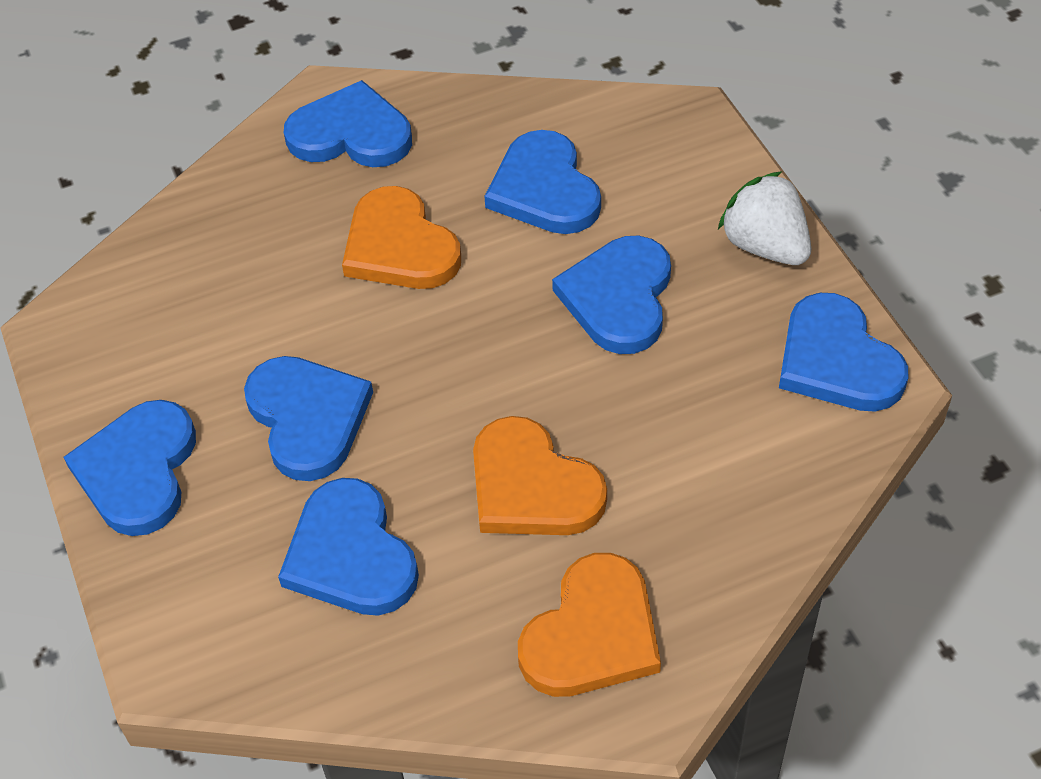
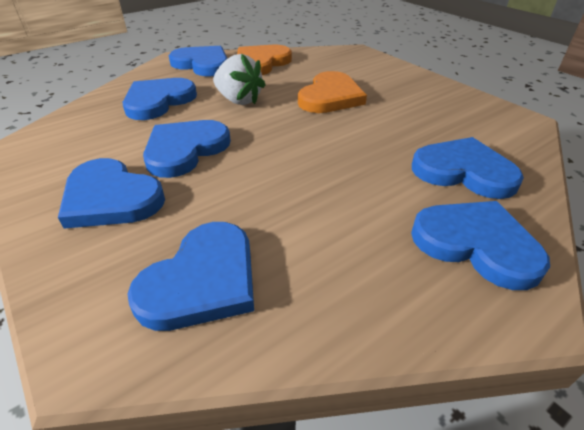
orange heart: 3 -> 2

